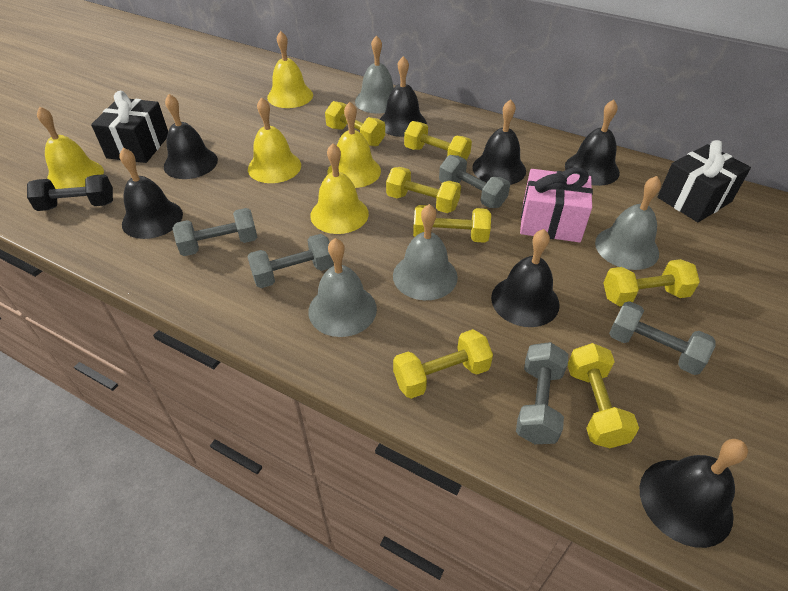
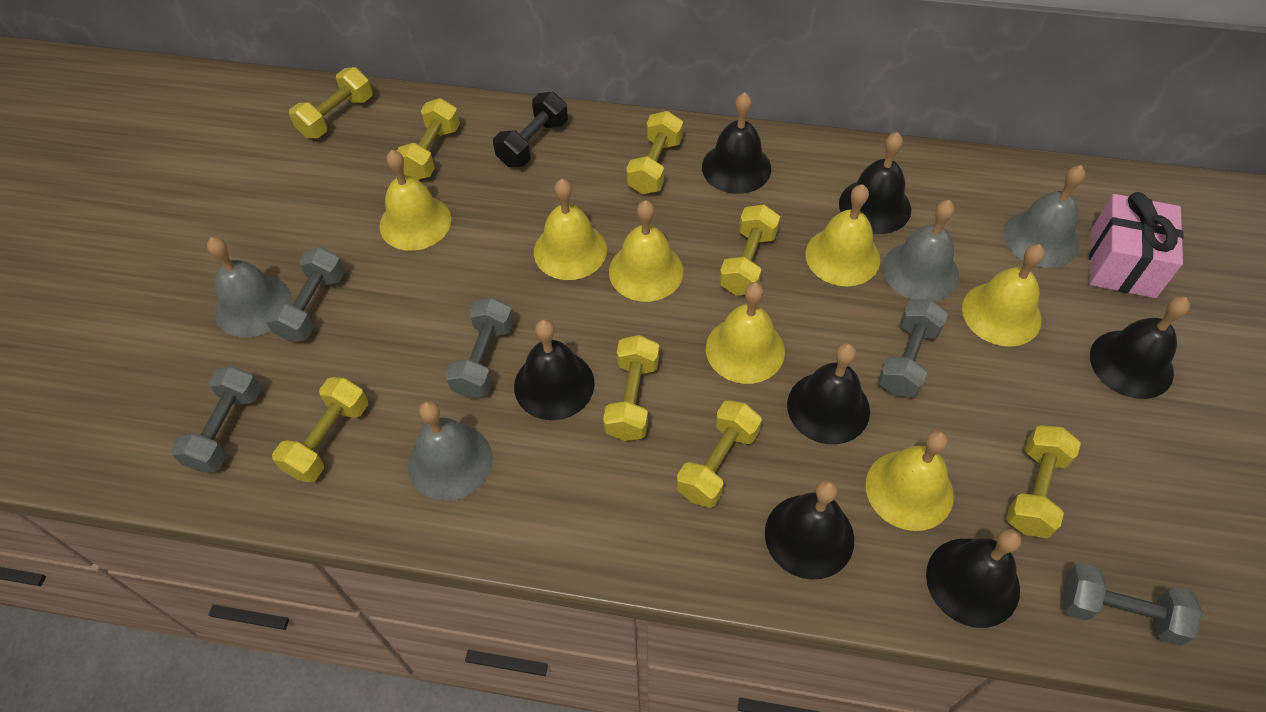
black gift: 2 -> 0
yellow bell: 5 -> 7
yellow dumbbell: 7 -> 8

